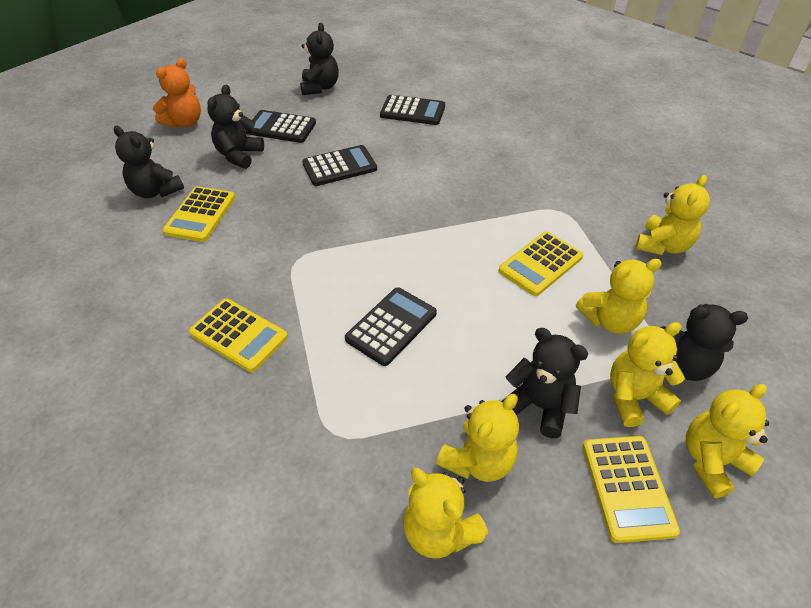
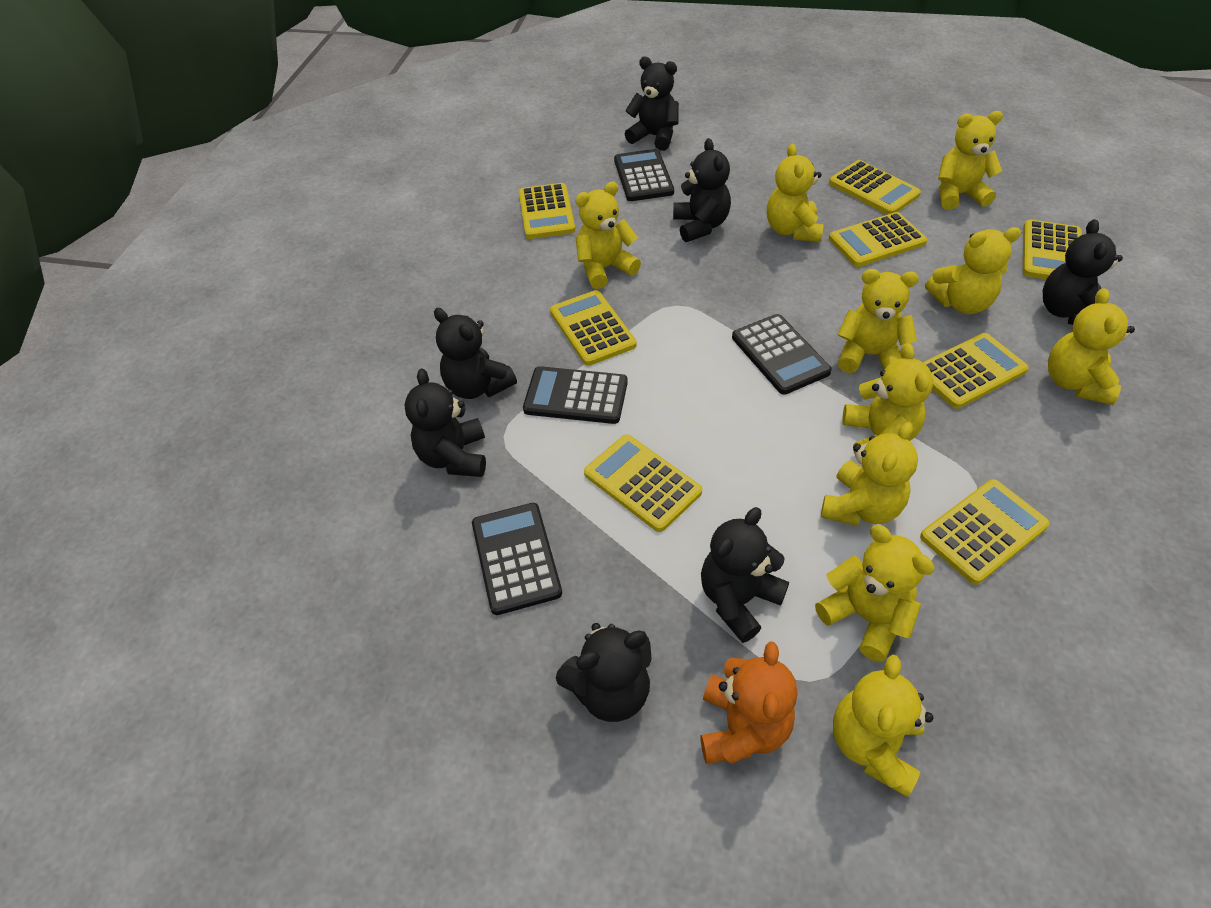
black teddy bear: 5 -> 7
yellow calculator: 4 -> 8
yellow teddy bear: 6 -> 10

